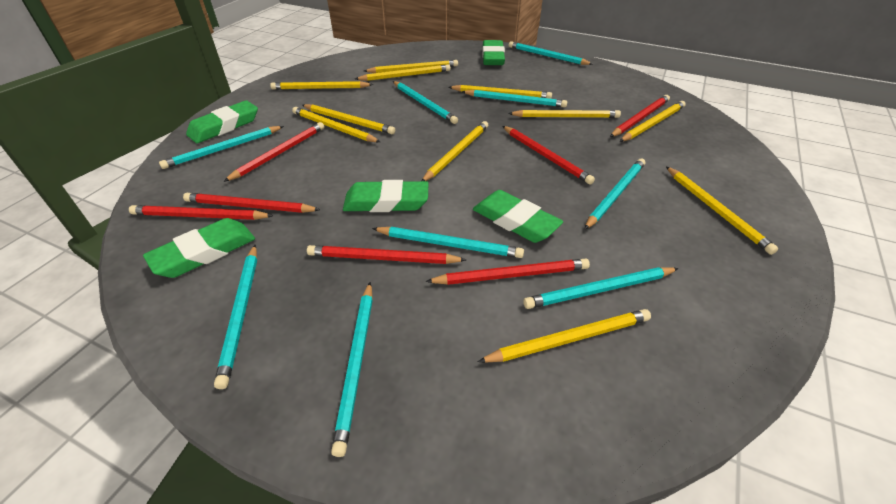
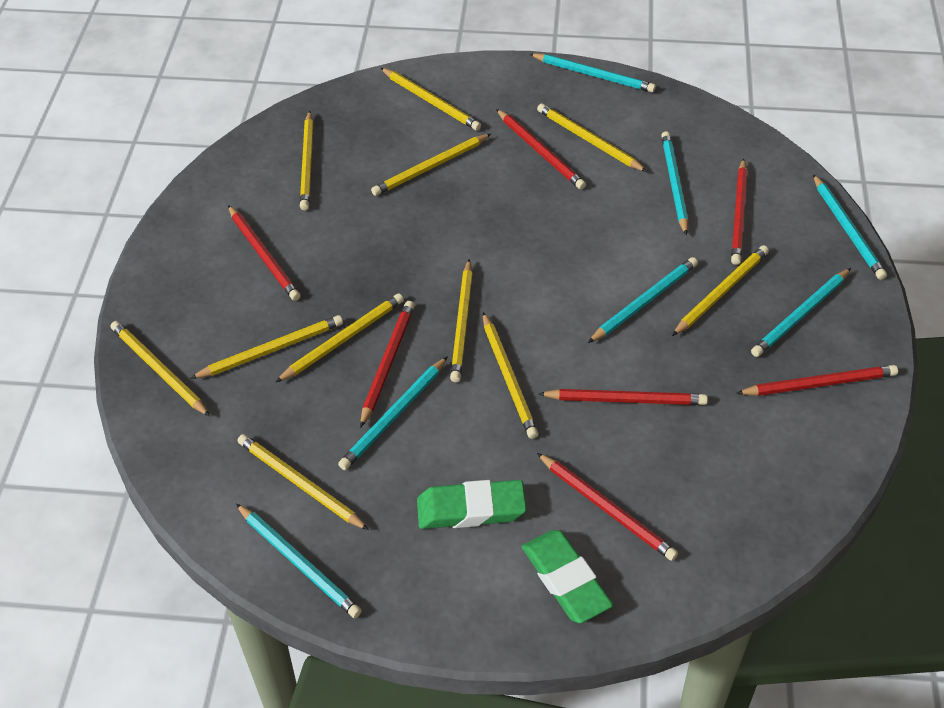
green eraser: 5 -> 2
turquoise pencil: 9 -> 7

